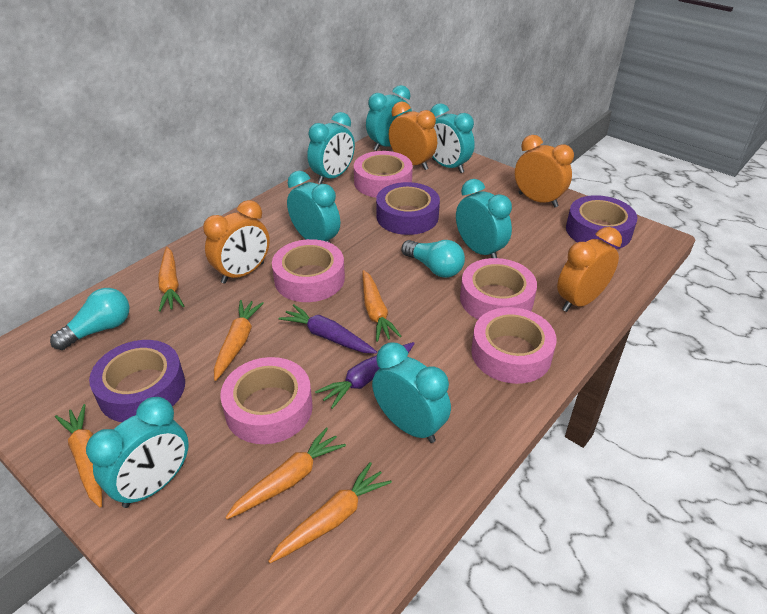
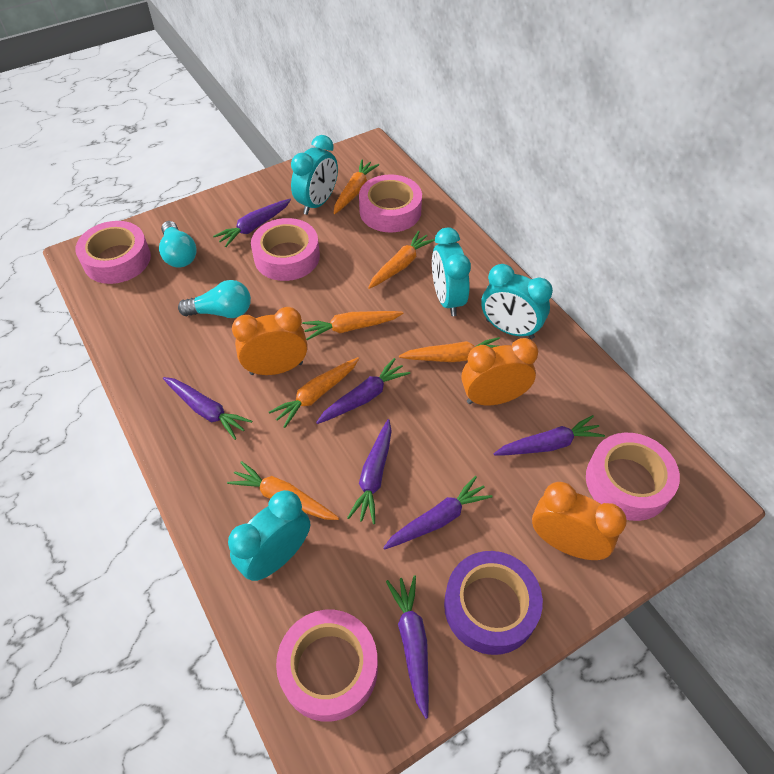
orange clock: 4 -> 3
purple carrot: 2 -> 7
purple tape: 3 -> 1
turquoise clock: 7 -> 4

